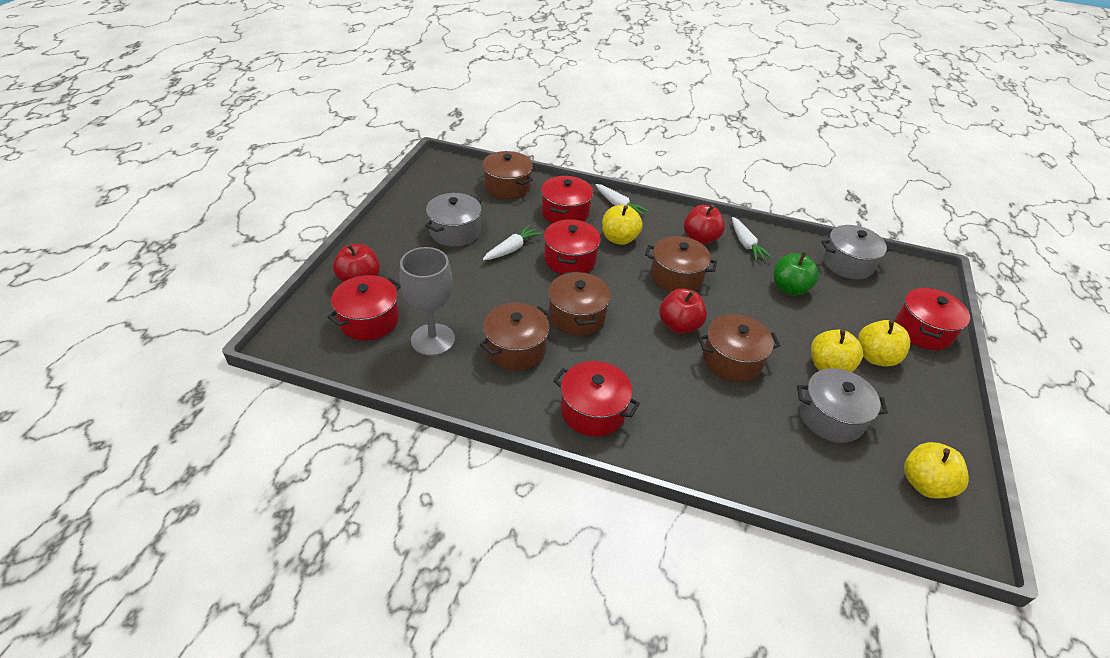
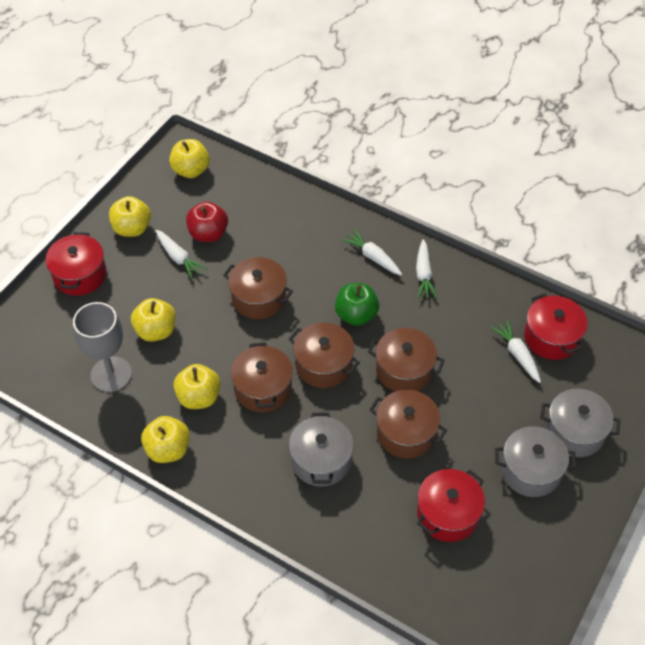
red apple: 3 -> 1
red pot: 5 -> 3
white carrot: 3 -> 4
yellow apple: 4 -> 5

